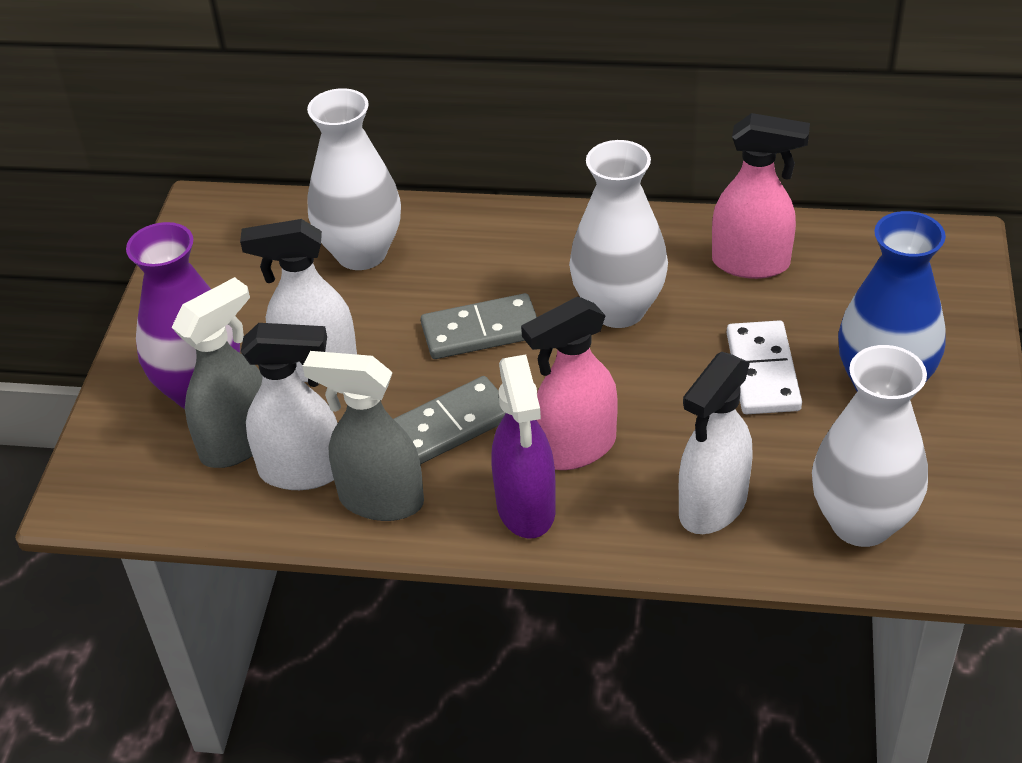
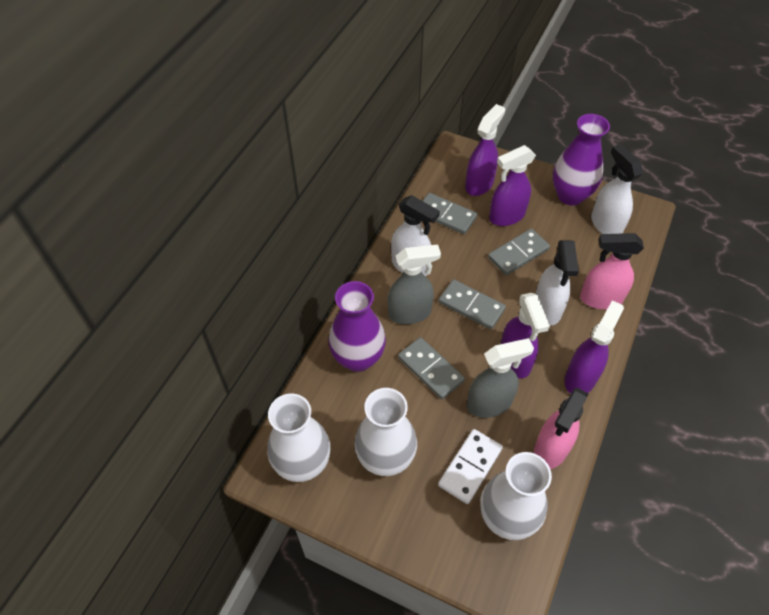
blue vase: 1 -> 0
grey domino: 2 -> 4
purple spray bottle: 1 -> 4
purple vase: 1 -> 2

